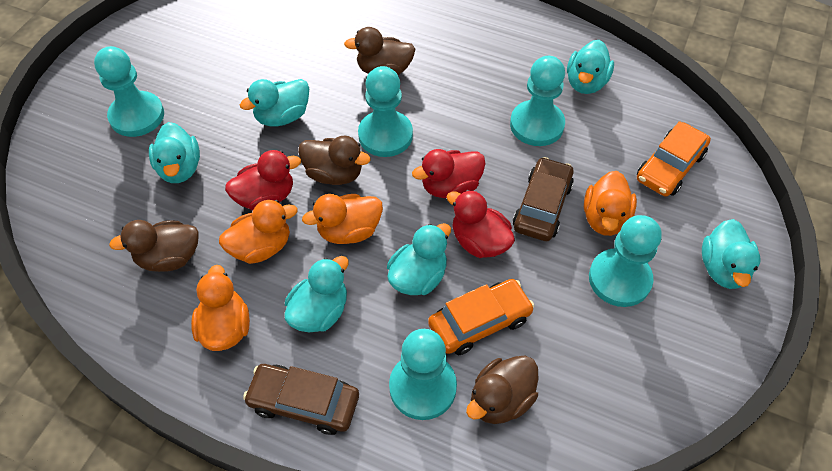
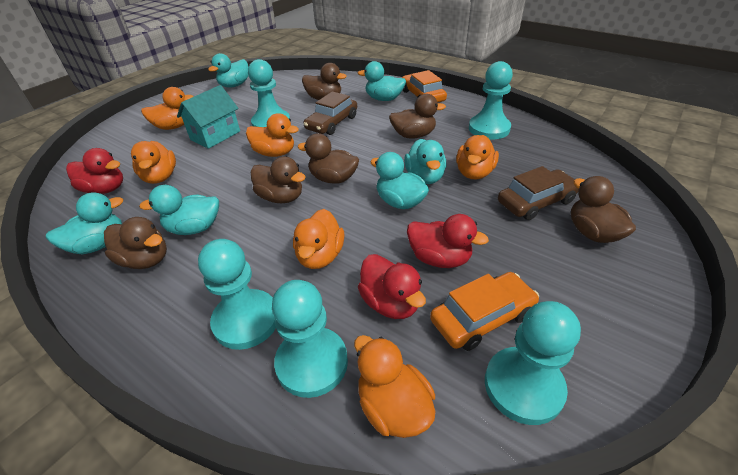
brown duck: 4 -> 6
orange duck: 4 -> 6
turquoise house: 0 -> 1

